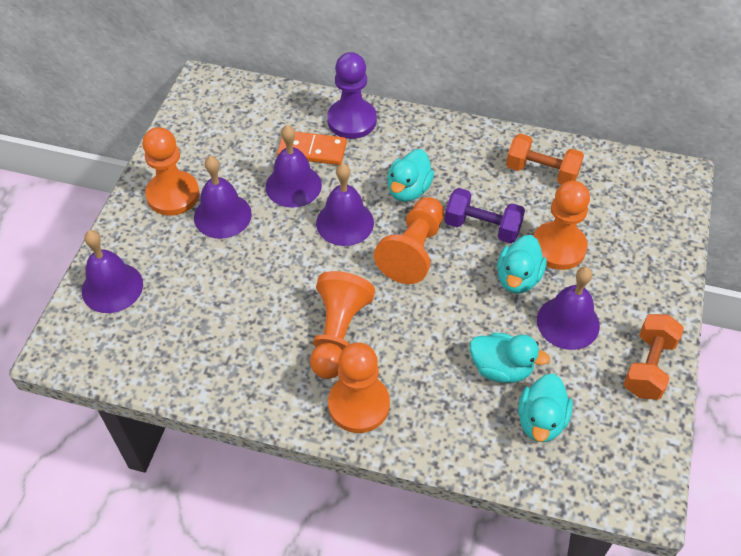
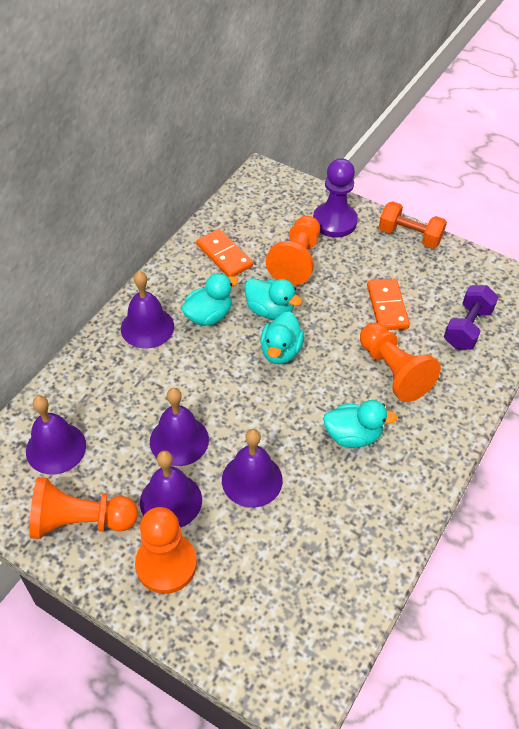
orange domino: 1 -> 2
orange dumbbell: 2 -> 1
orange pawn: 5 -> 4

